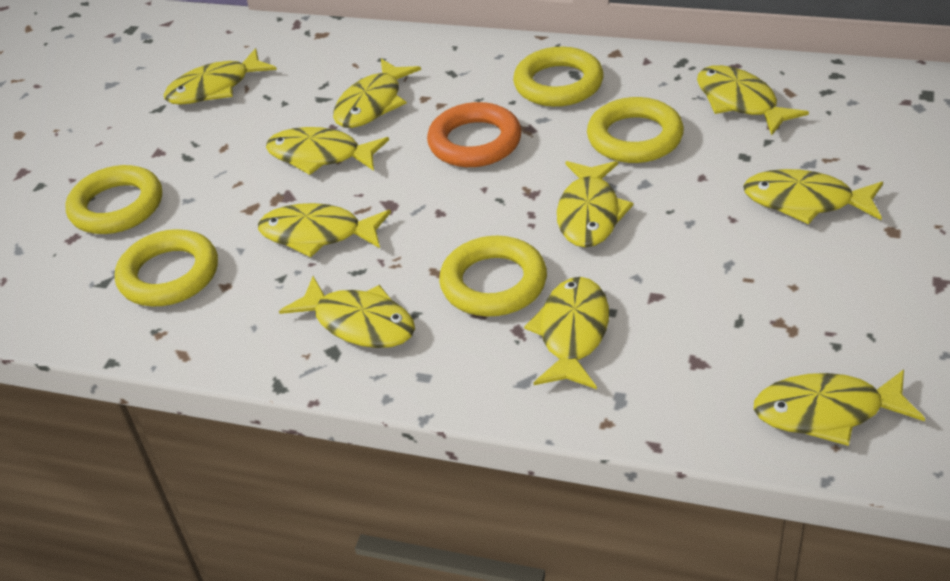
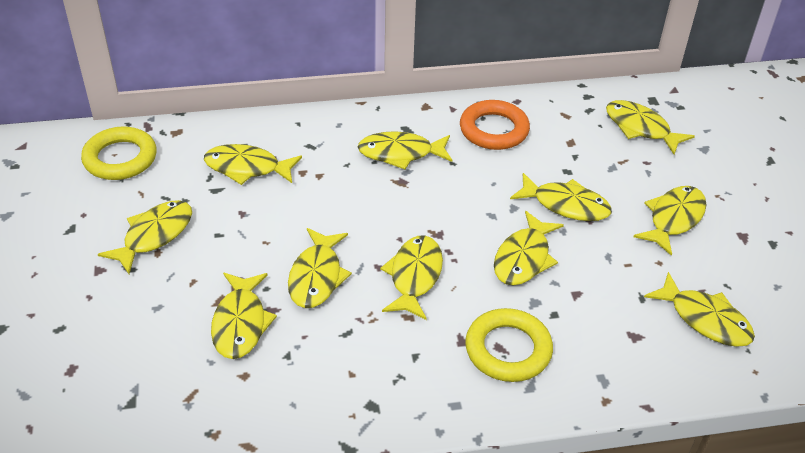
yellow fish: 10 -> 11
yellow ring: 5 -> 2

